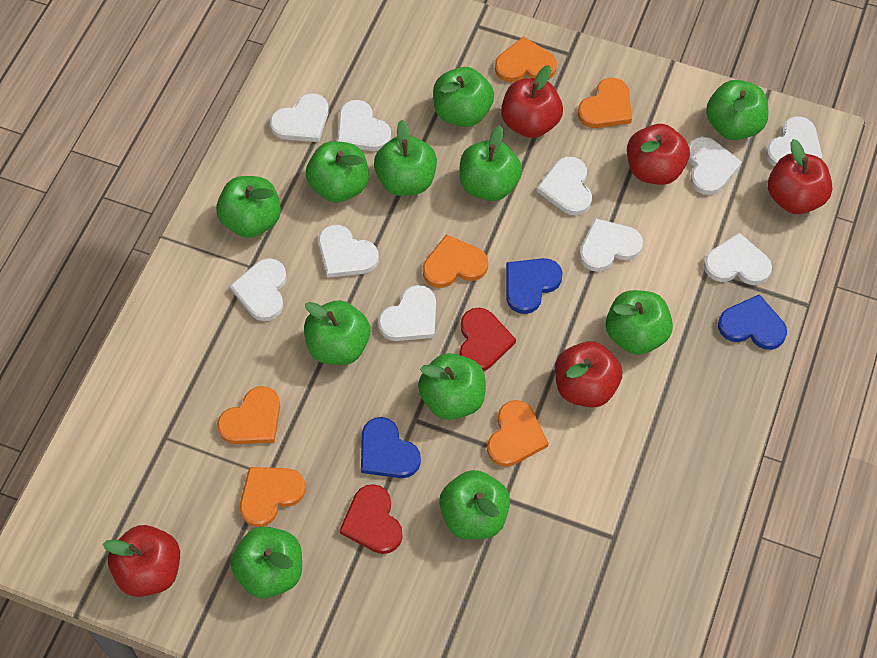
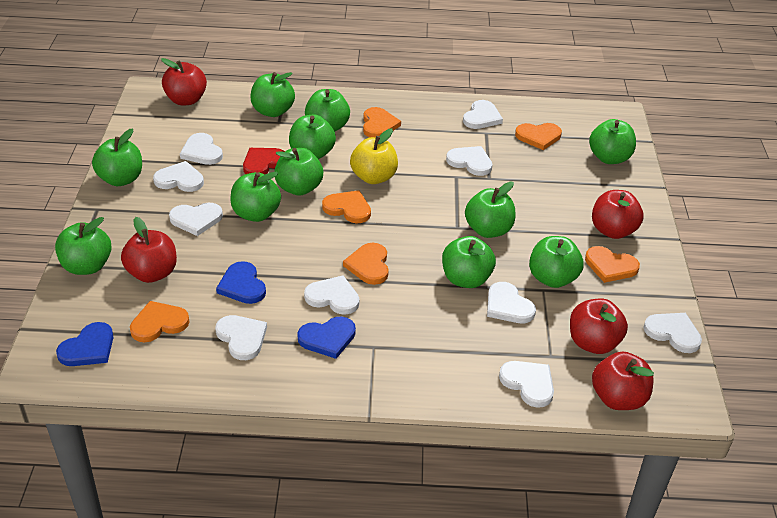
red heart: 2 -> 1
yellow apple: 0 -> 1

